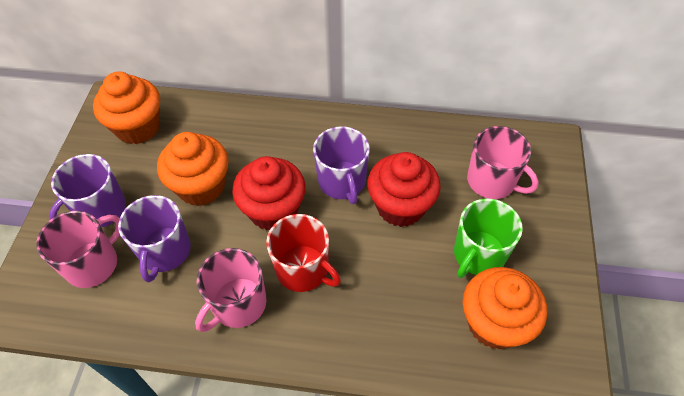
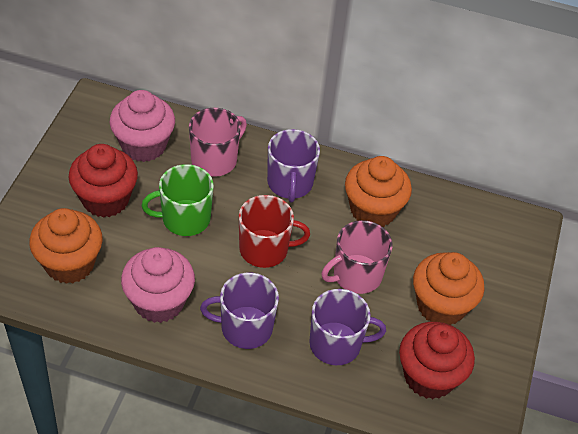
pink cupcake: 0 -> 2
pink mug: 3 -> 2

